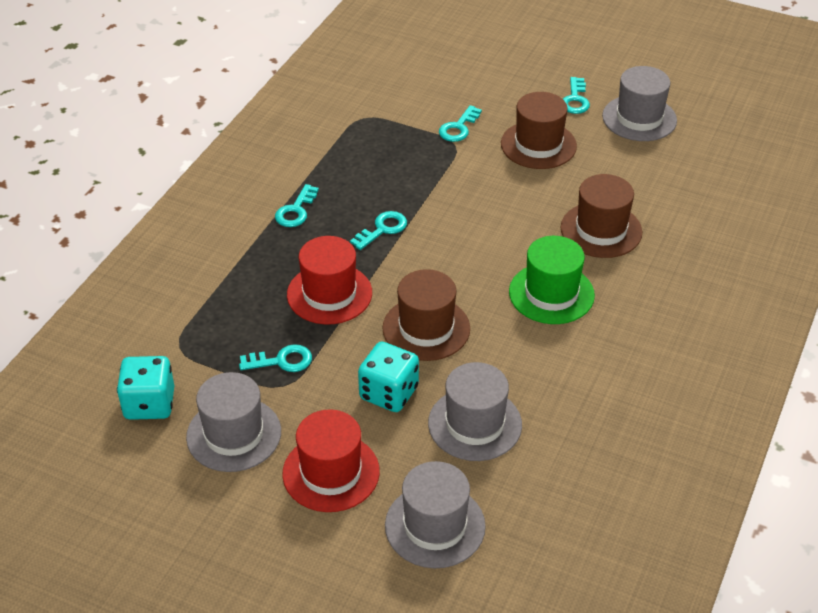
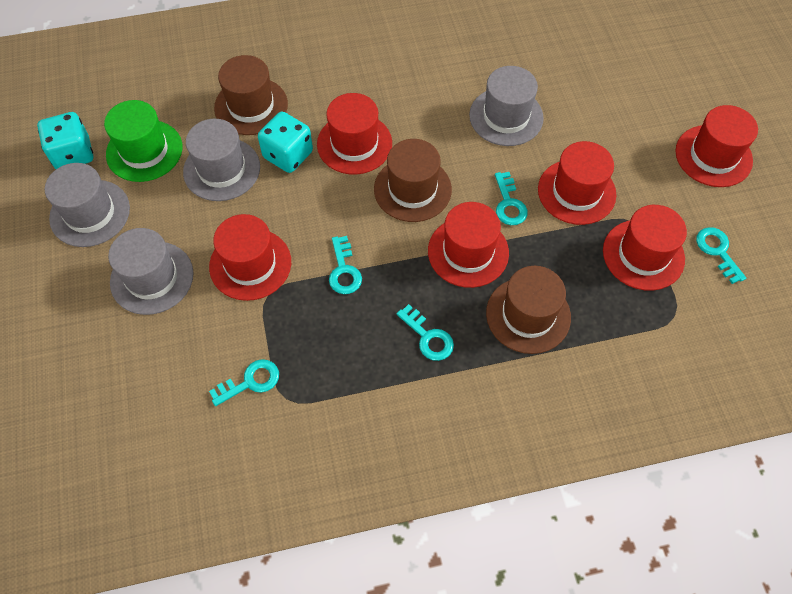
red hat: 2 -> 6

